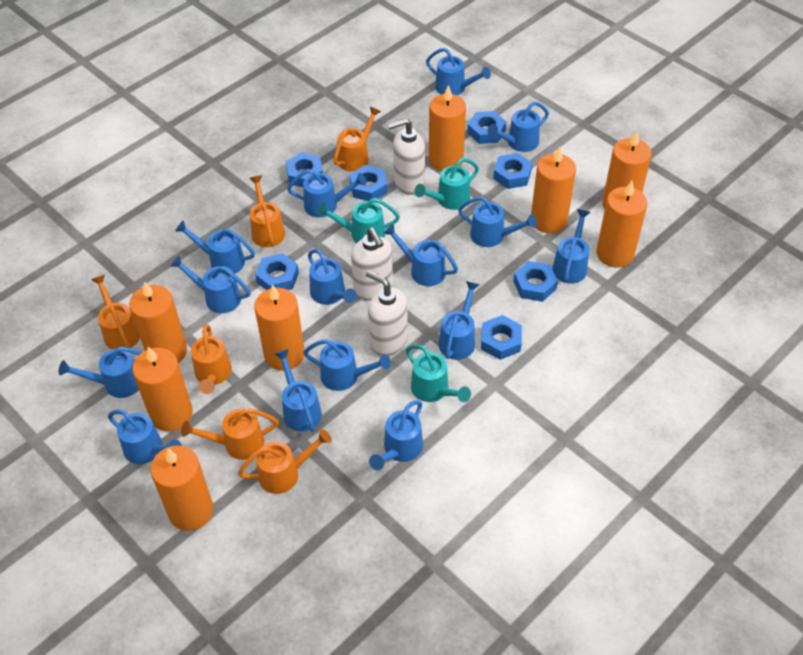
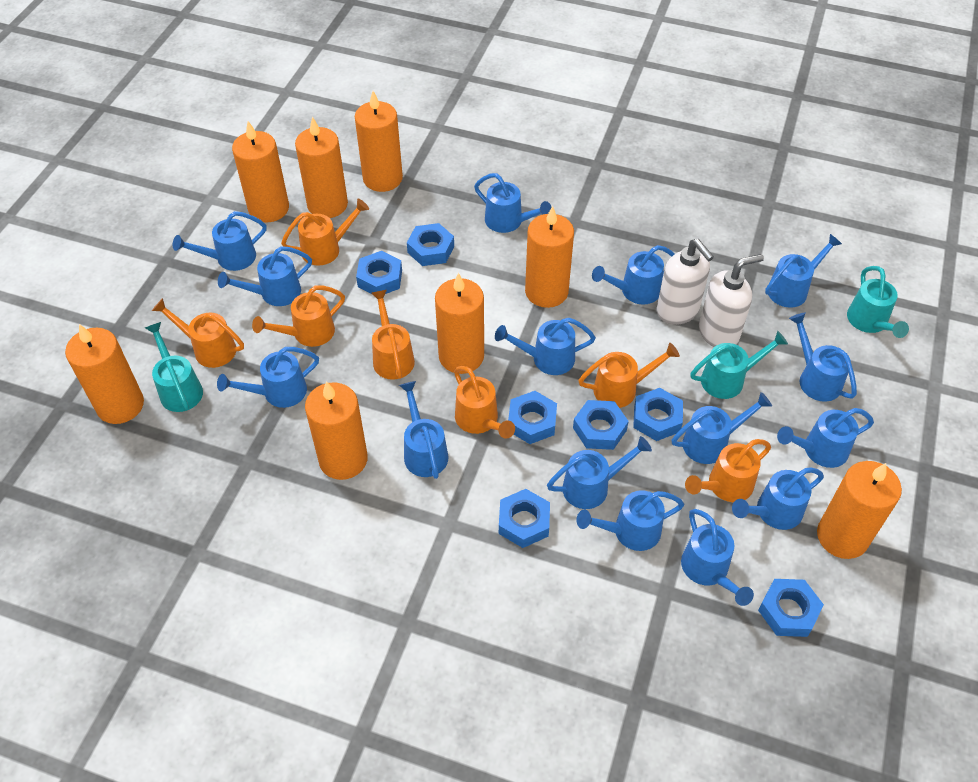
orange watering can: 6 -> 7
white soap dispenser: 3 -> 2

